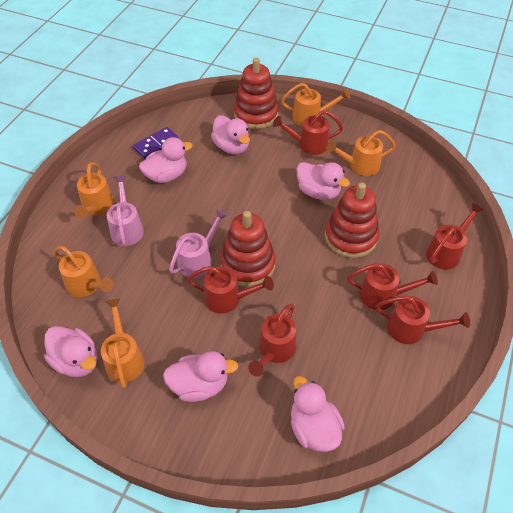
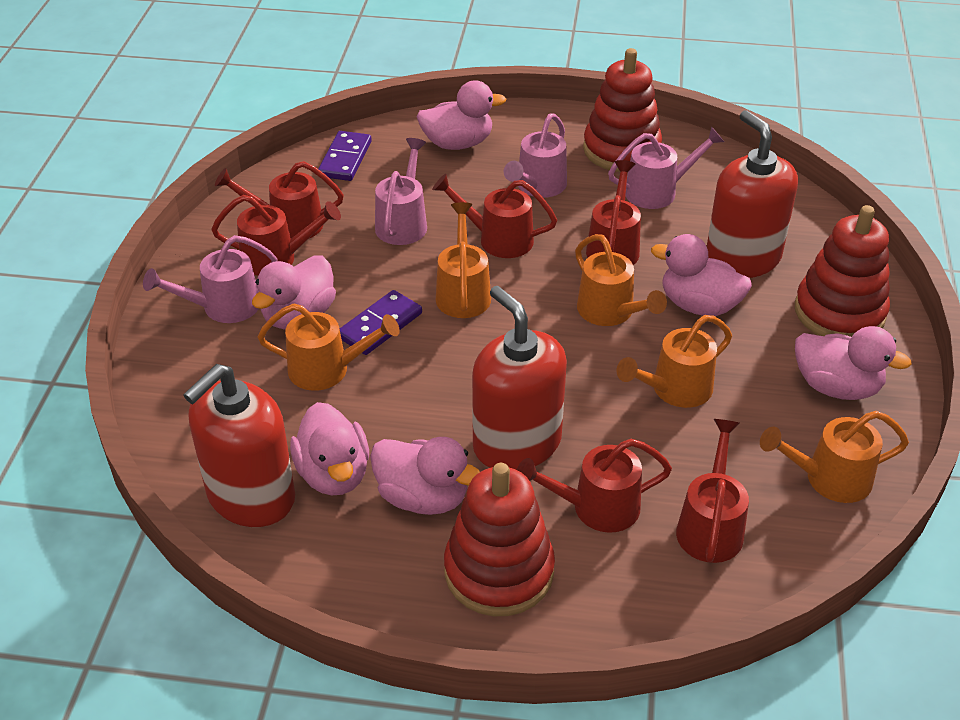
pink watering can: 2 -> 4
purple domino: 1 -> 2
red soap dispenser: 0 -> 3

